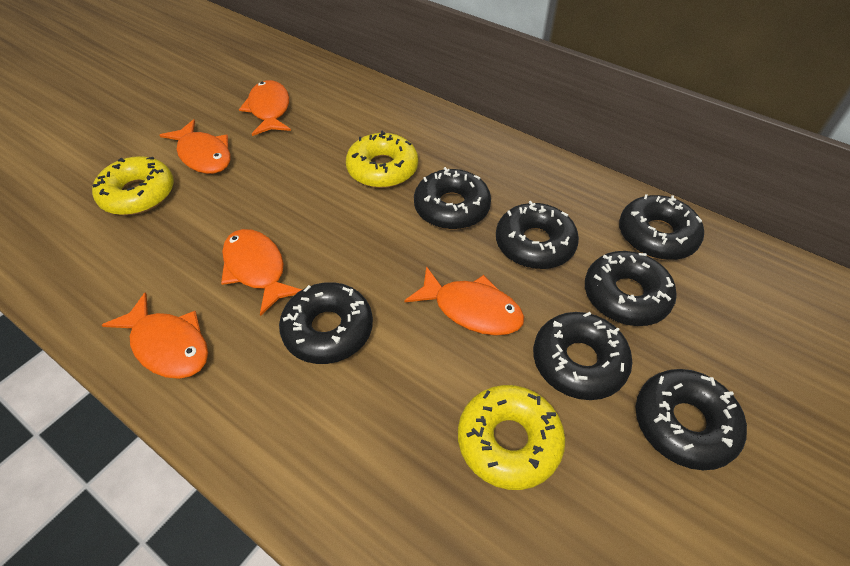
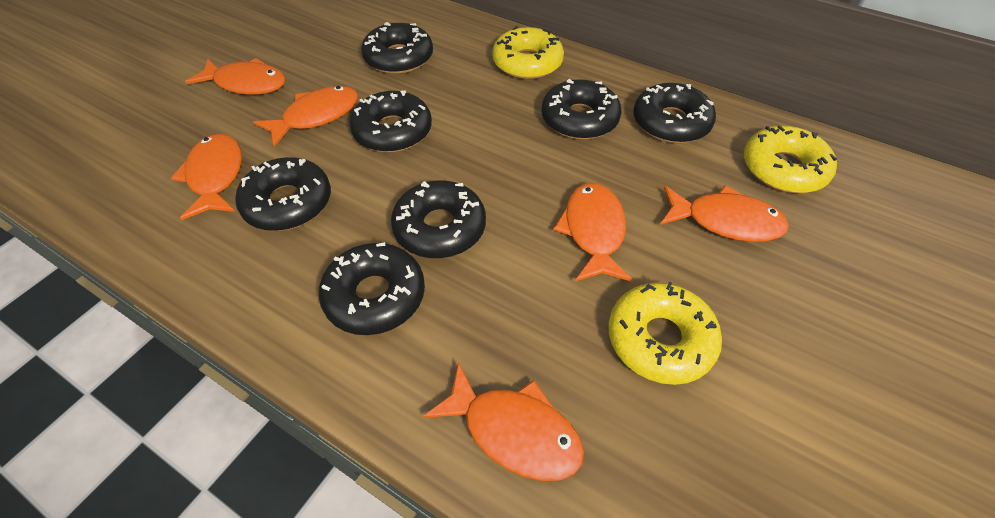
orange fish: 5 -> 6

